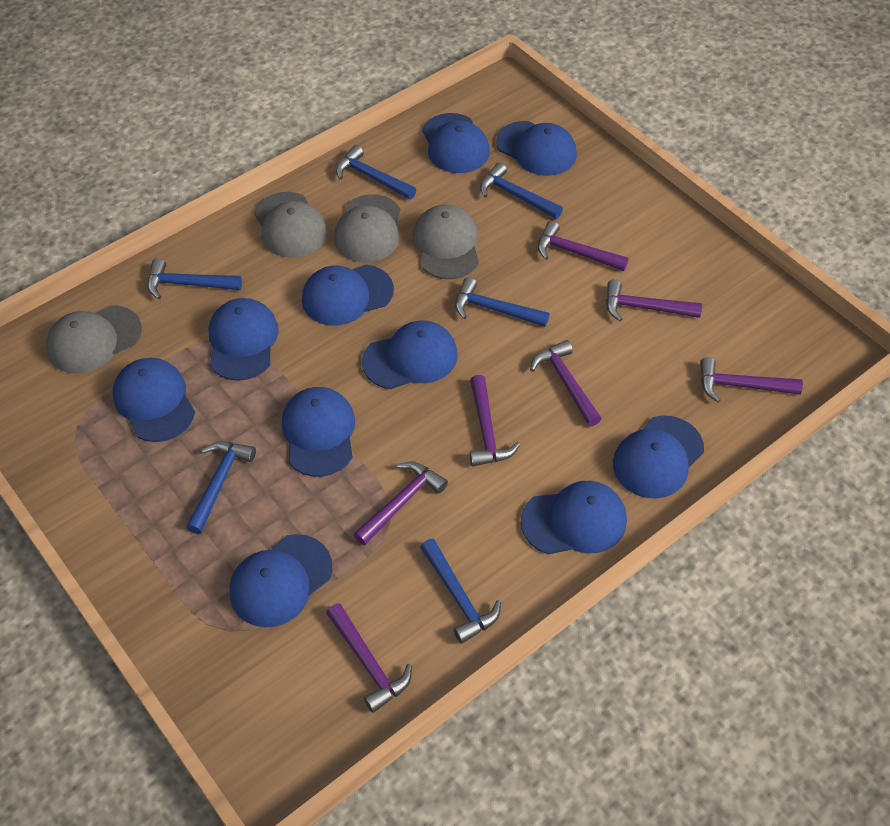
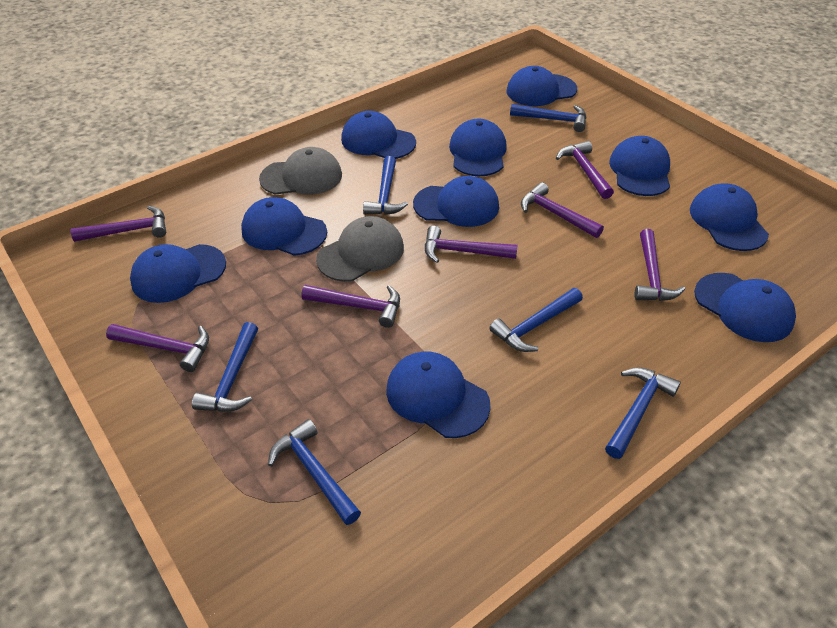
grey cap: 4 -> 2

